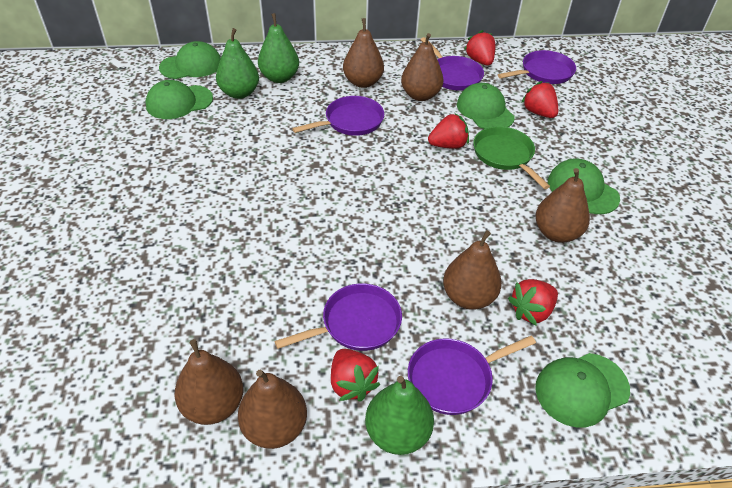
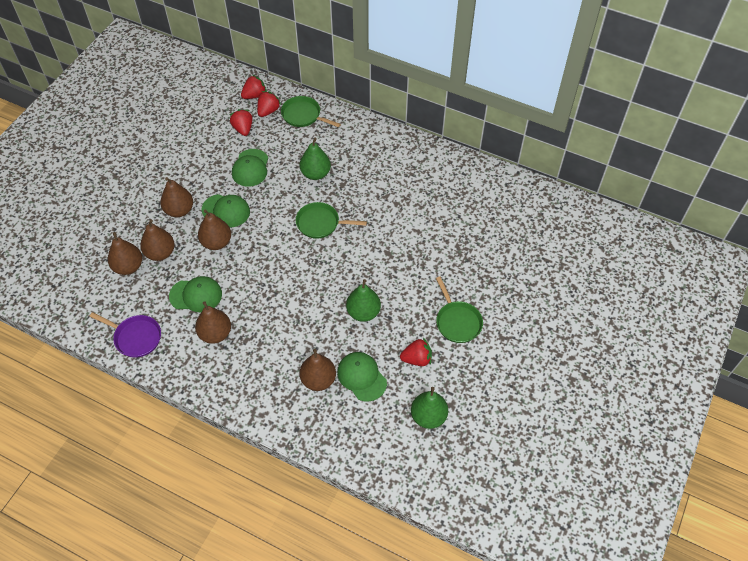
green cap: 5 -> 4
green pan: 1 -> 3
purple pan: 5 -> 1
red strawberry: 5 -> 4

